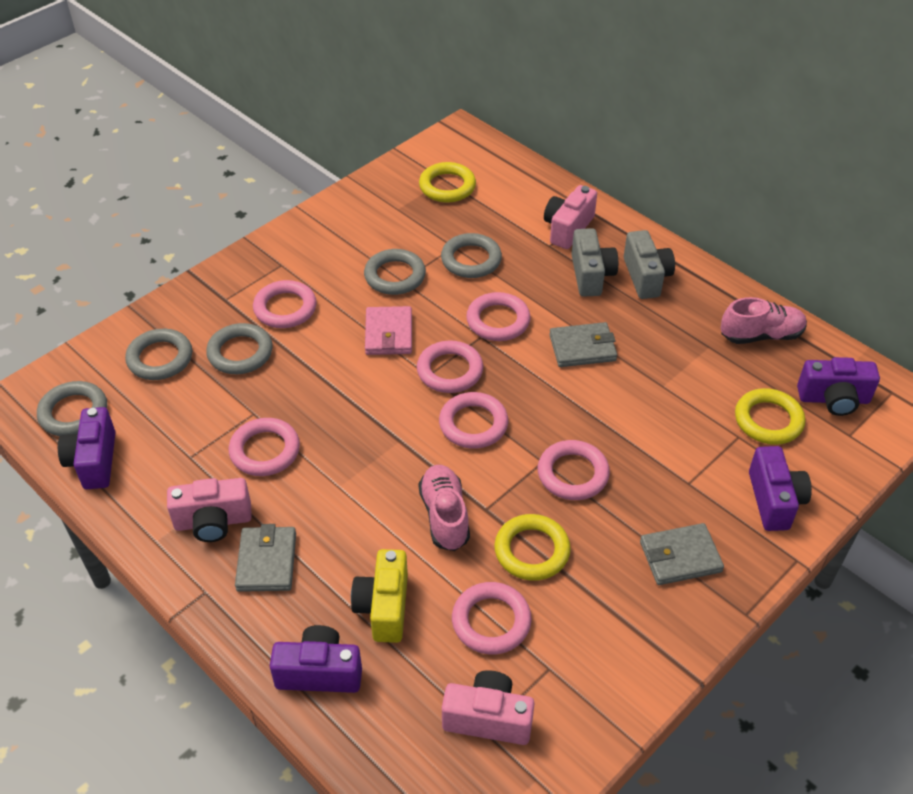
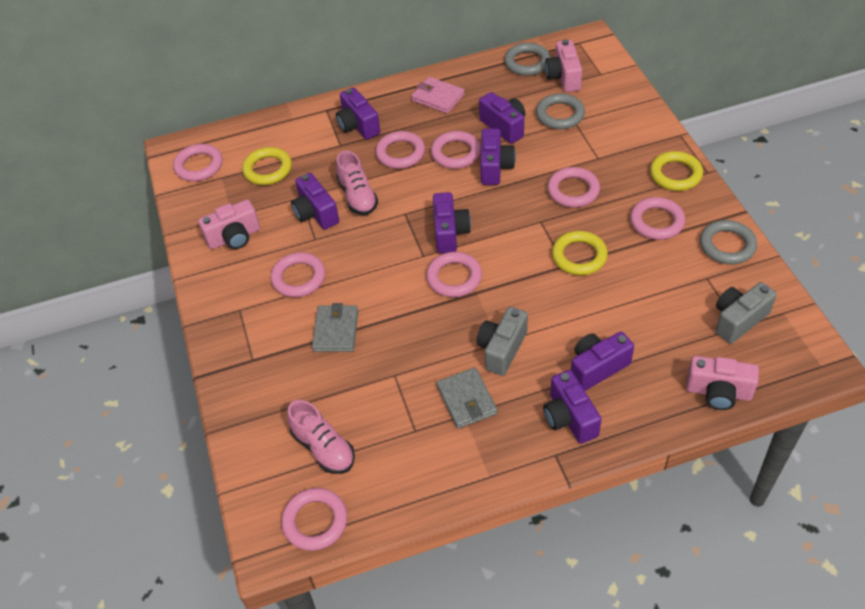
grey ring: 5 -> 3
grey wallet: 3 -> 2
pink ring: 7 -> 8
purple camera: 4 -> 7
yellow camera: 1 -> 0

